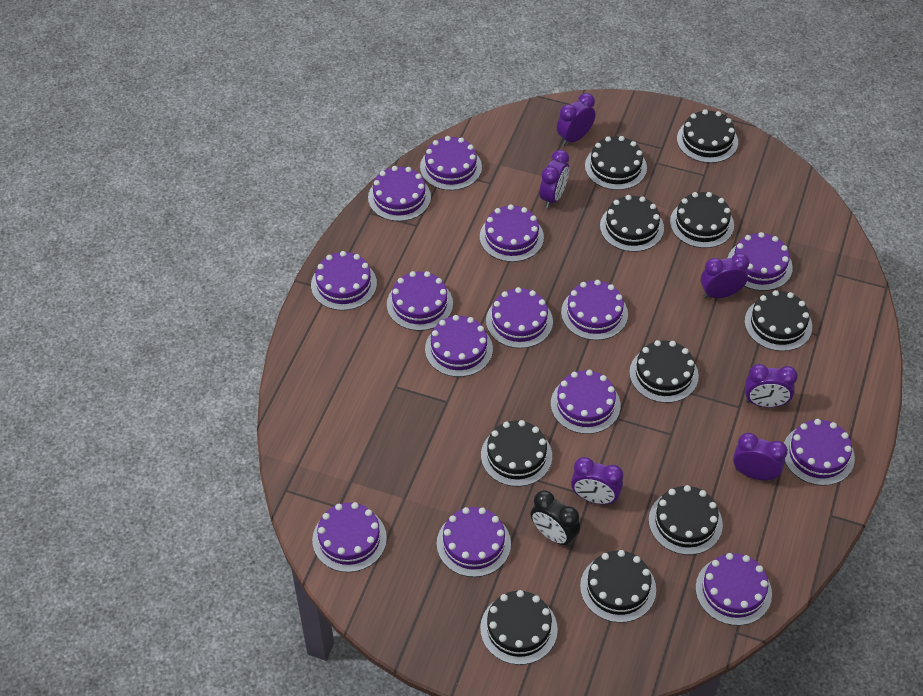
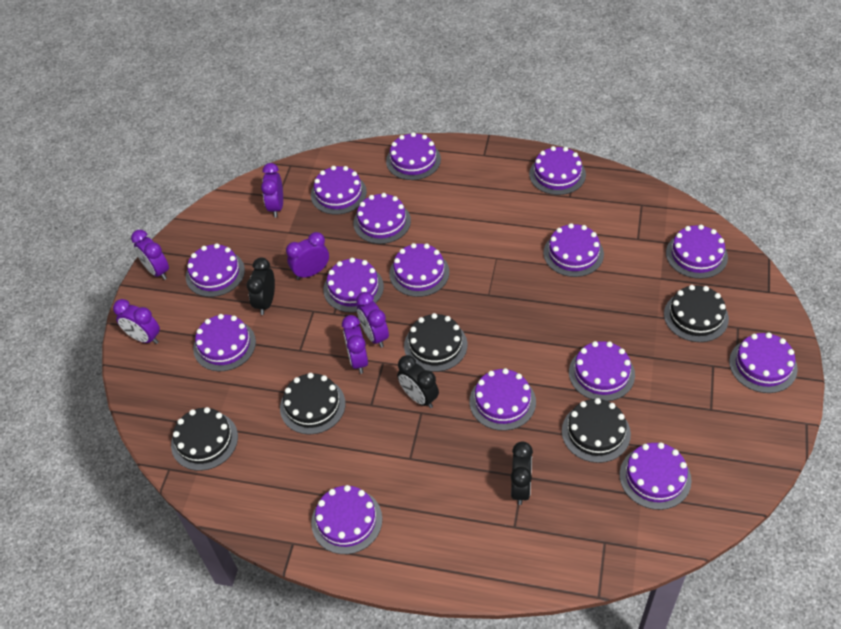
black cake: 10 -> 5
black clock: 1 -> 3
purple cake: 14 -> 15

